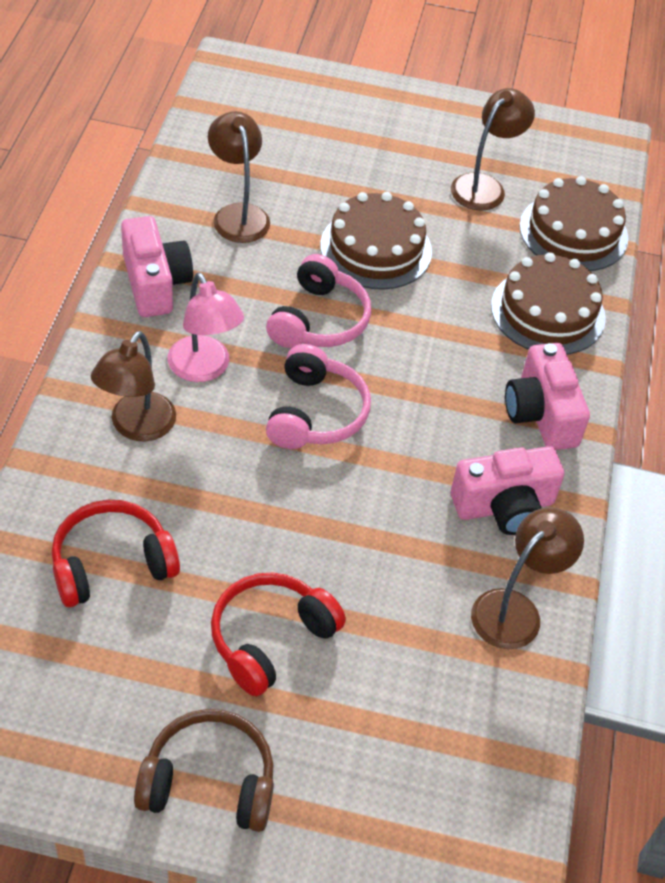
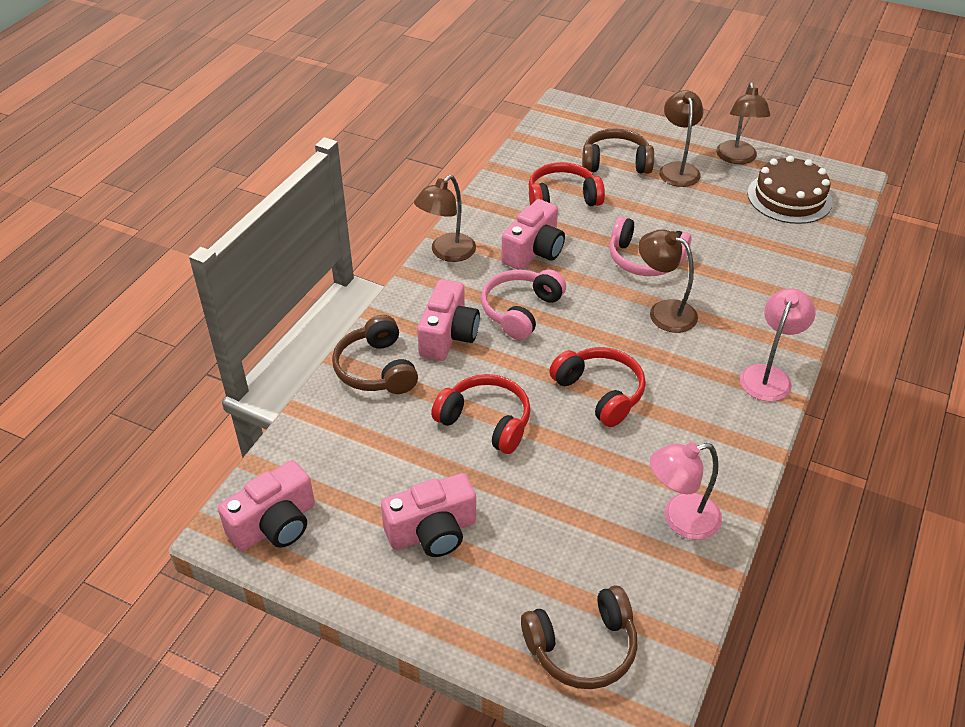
brown cake: 3 -> 1
brown headphones: 1 -> 3
pink camera: 3 -> 4
pink lamp: 1 -> 2
red headphones: 2 -> 3

